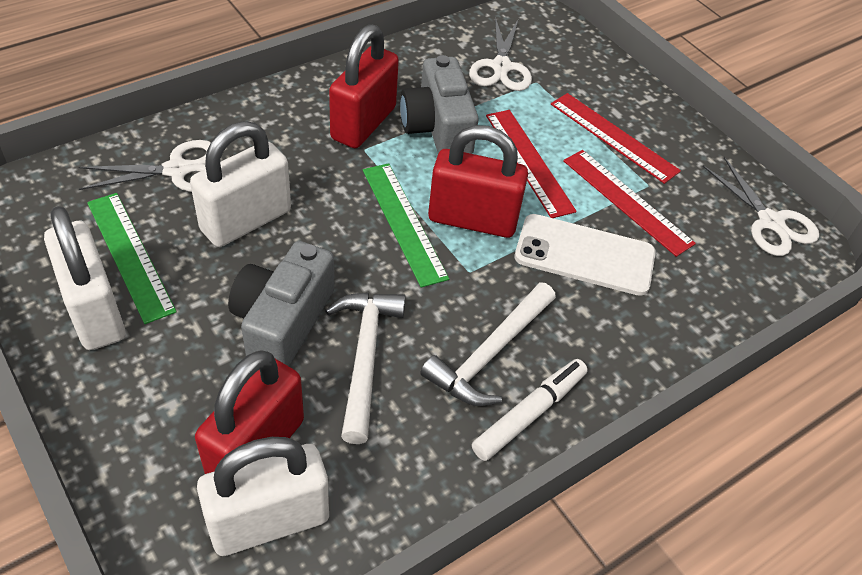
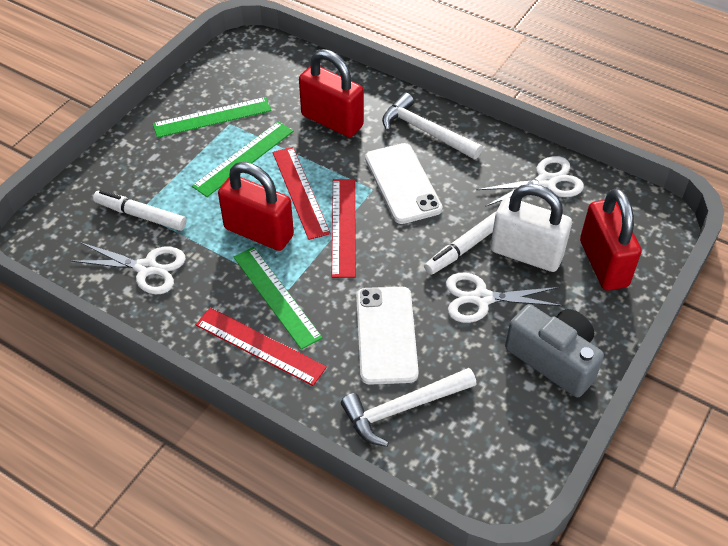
green ruler: 2 -> 3
grey camera: 2 -> 1
white marker: 1 -> 2
white padlock: 3 -> 1
white phone: 1 -> 2

